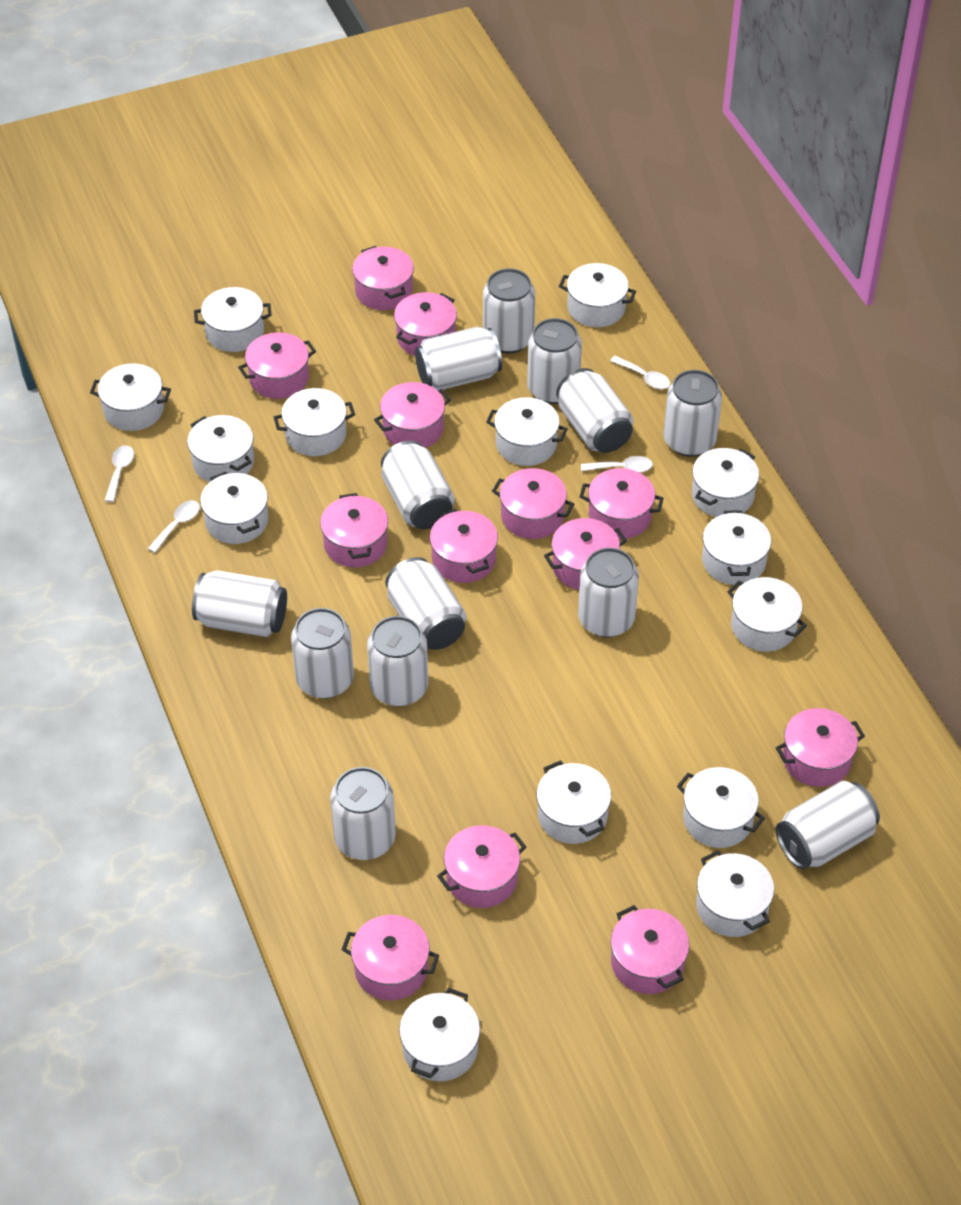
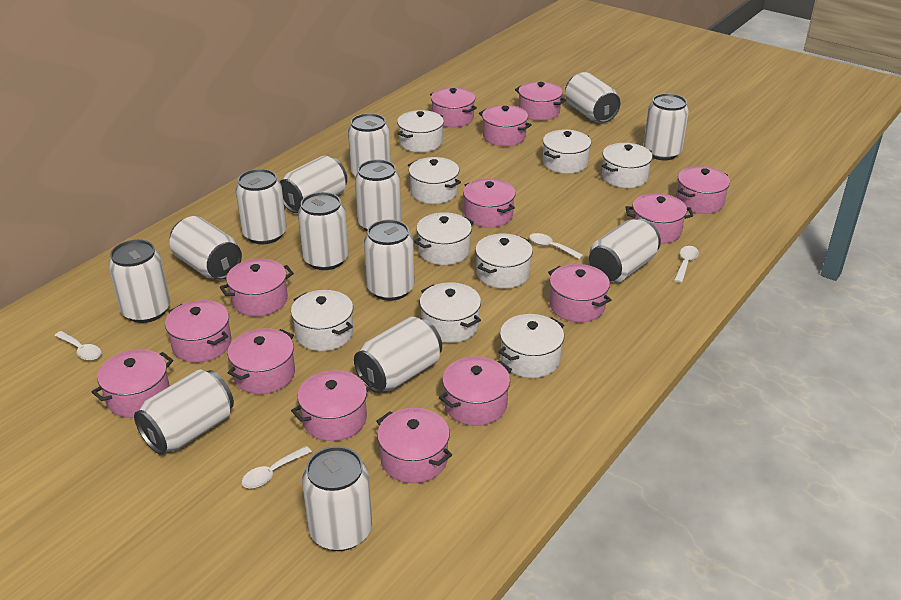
pink pot: 13 -> 14
white can: 13 -> 14
white pot: 14 -> 9

